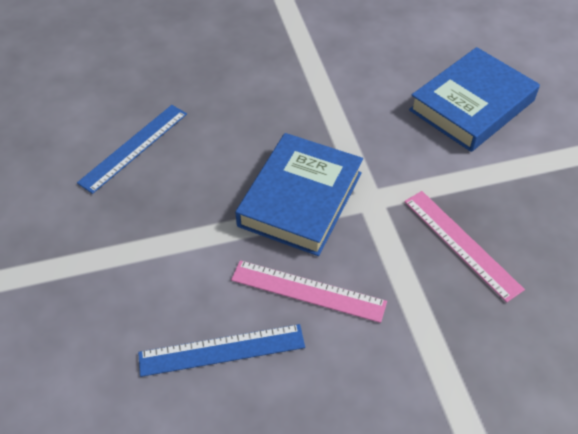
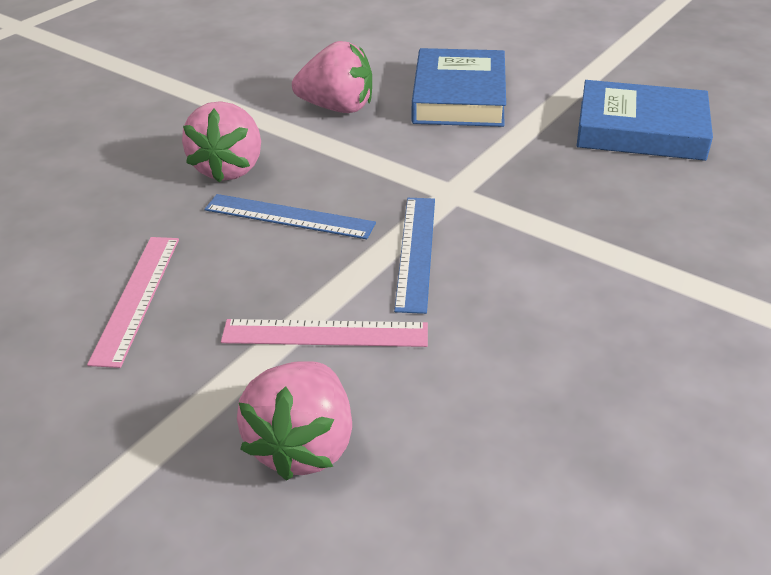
pink strawberry: 0 -> 3

